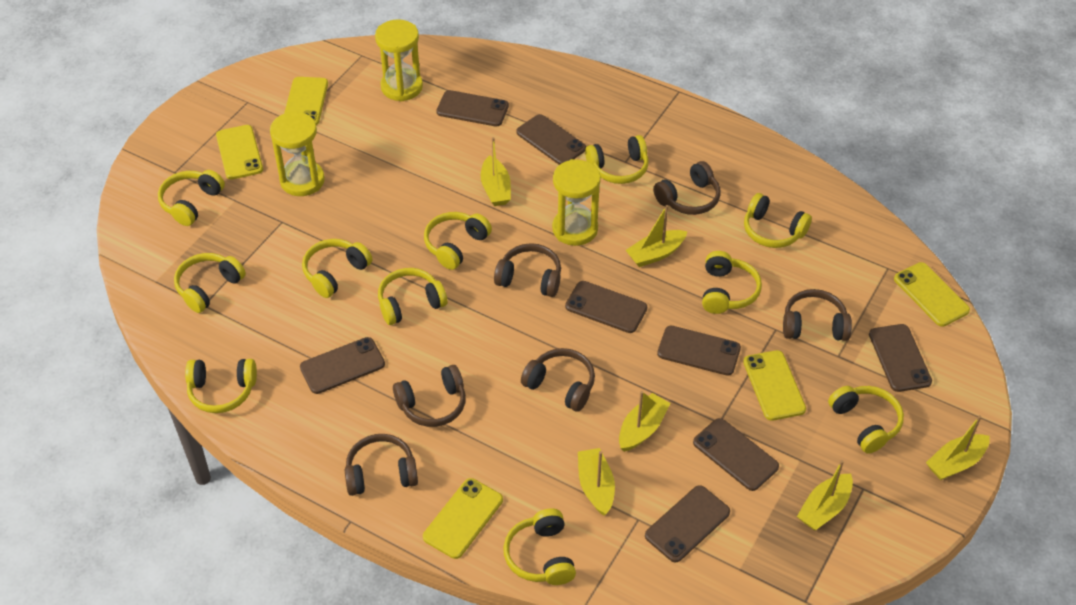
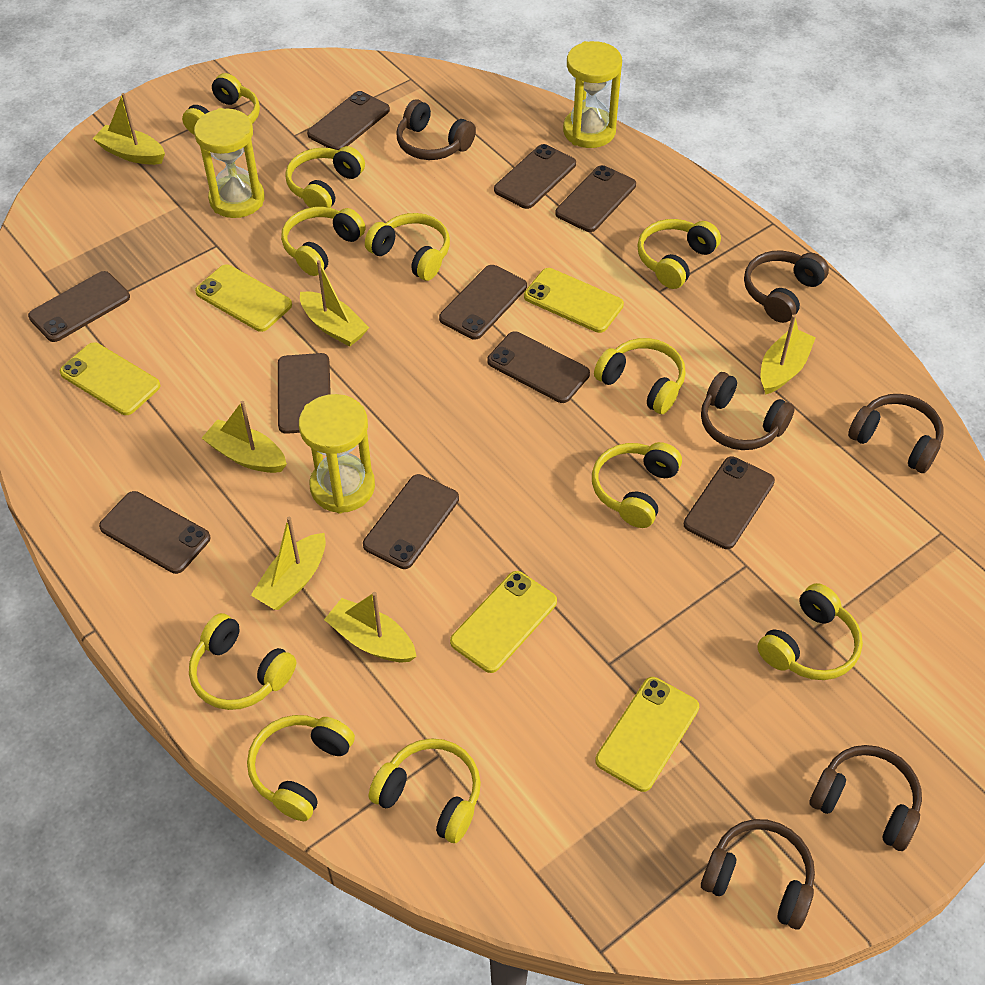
brown phone: 8 -> 10

